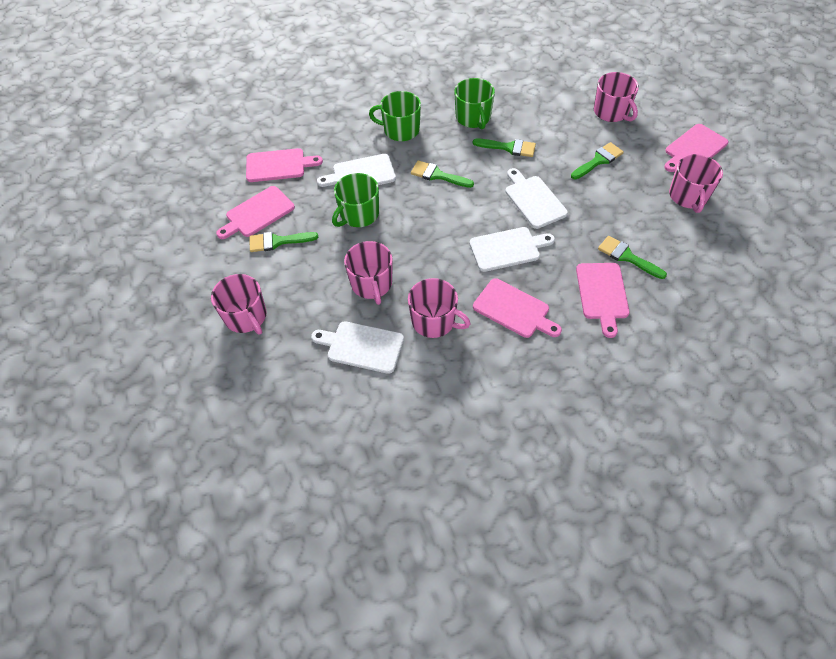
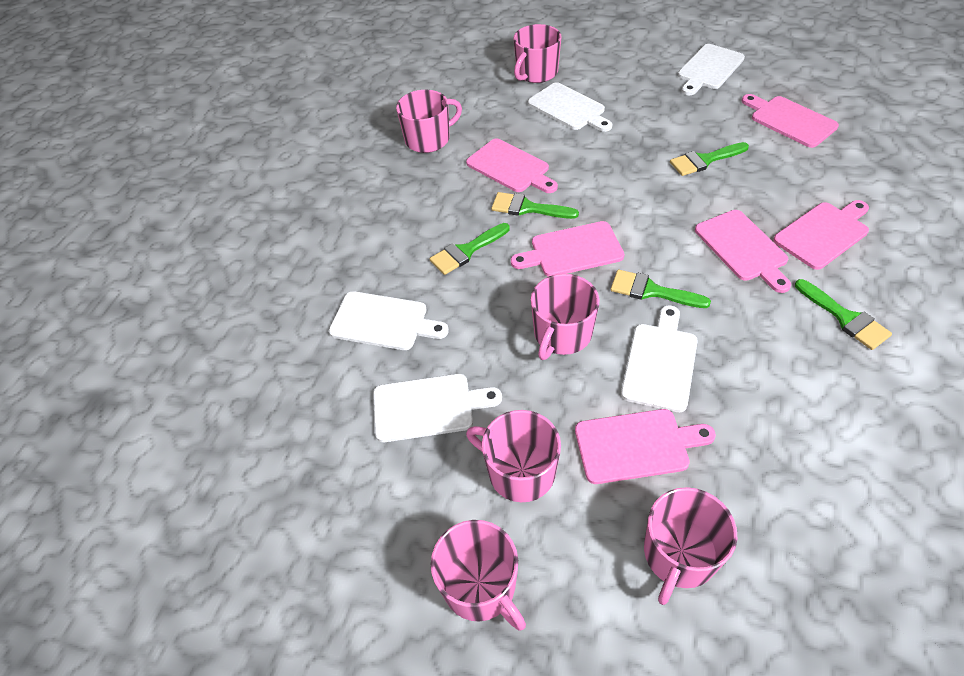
green mug: 3 -> 0
pink cutting board: 5 -> 6
pink mug: 5 -> 6
white cutting board: 4 -> 5

